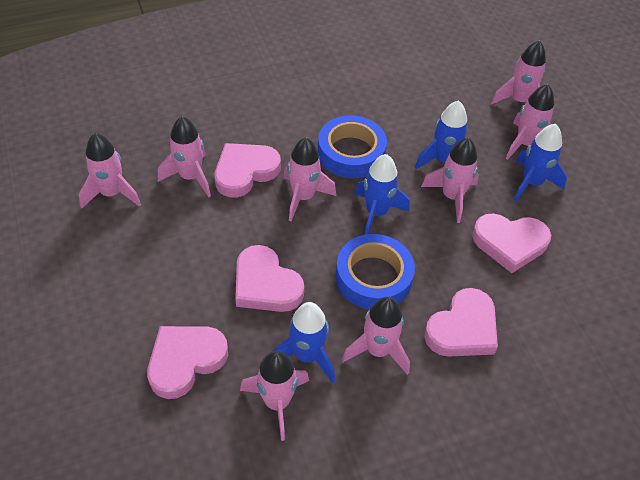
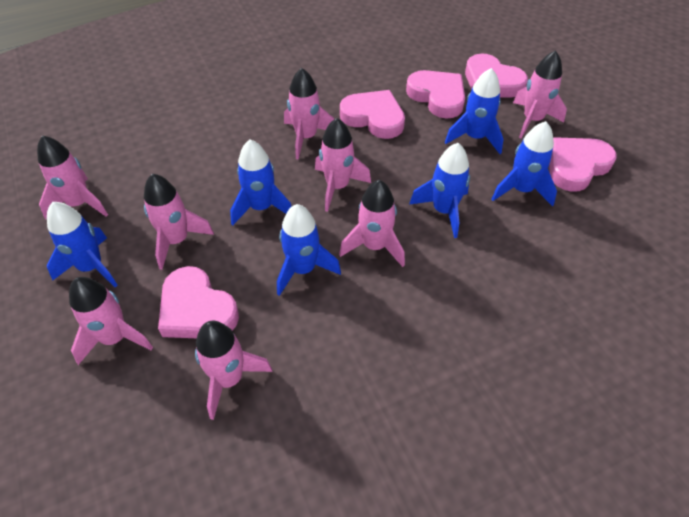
blue rocket: 4 -> 6
blue tape: 2 -> 0

